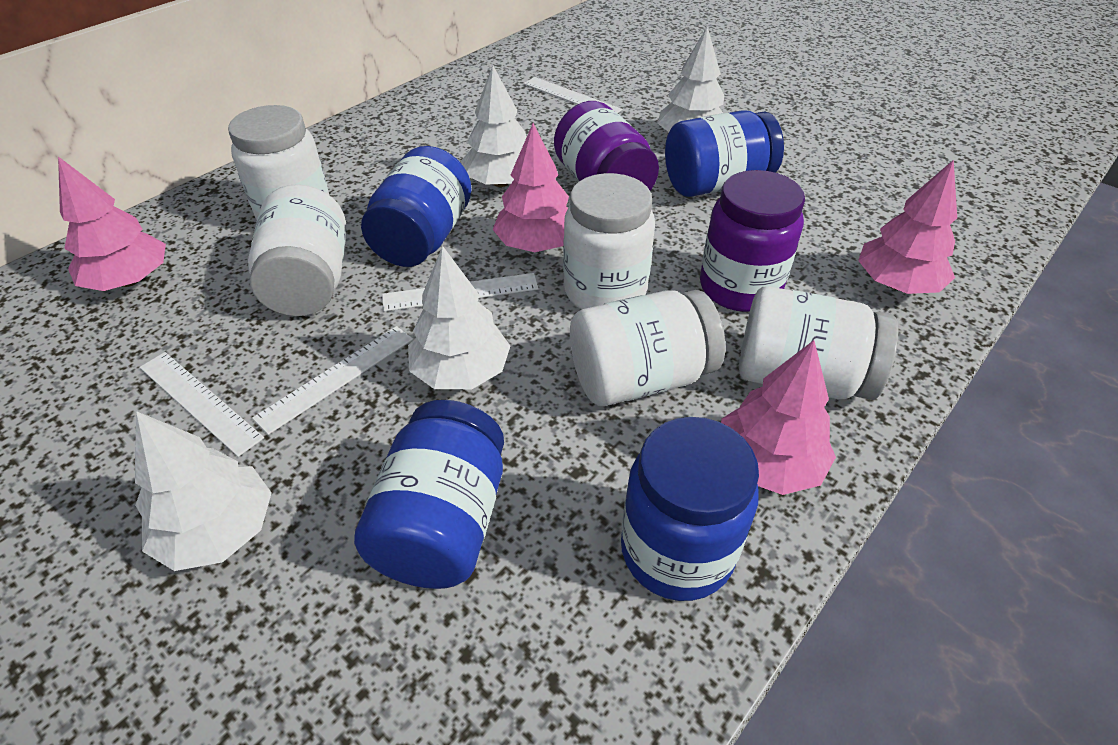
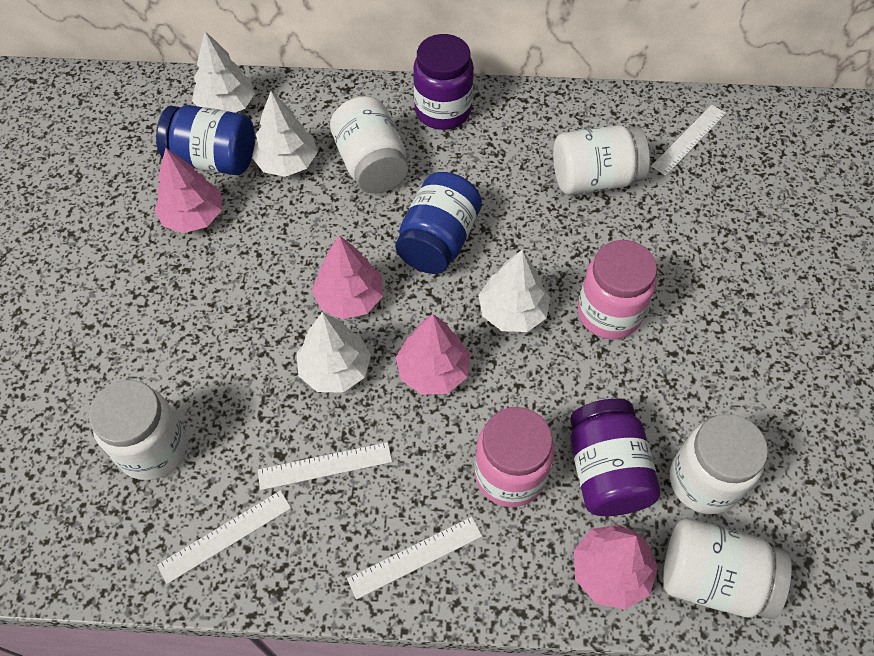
blue jar: 4 -> 2
pink jar: 0 -> 2

